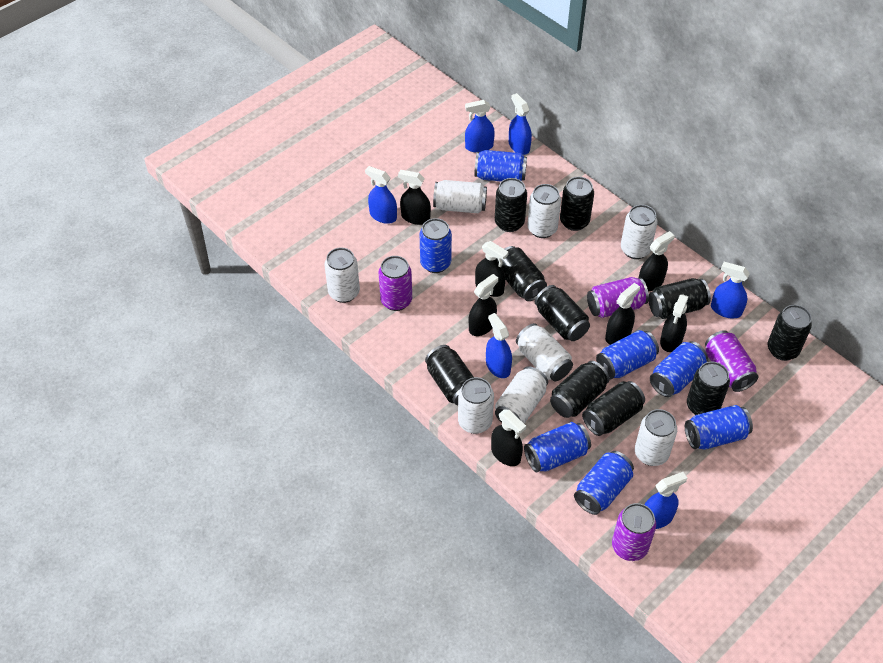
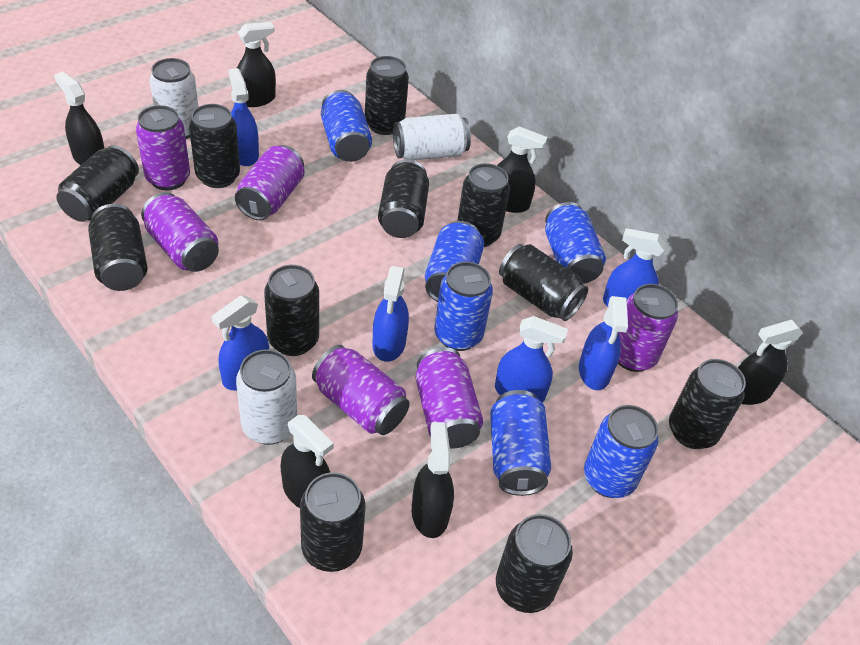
black can: 10 -> 11
black spray bottle: 7 -> 6
blue can: 7 -> 6
purple can: 4 -> 6
white can: 8 -> 3

